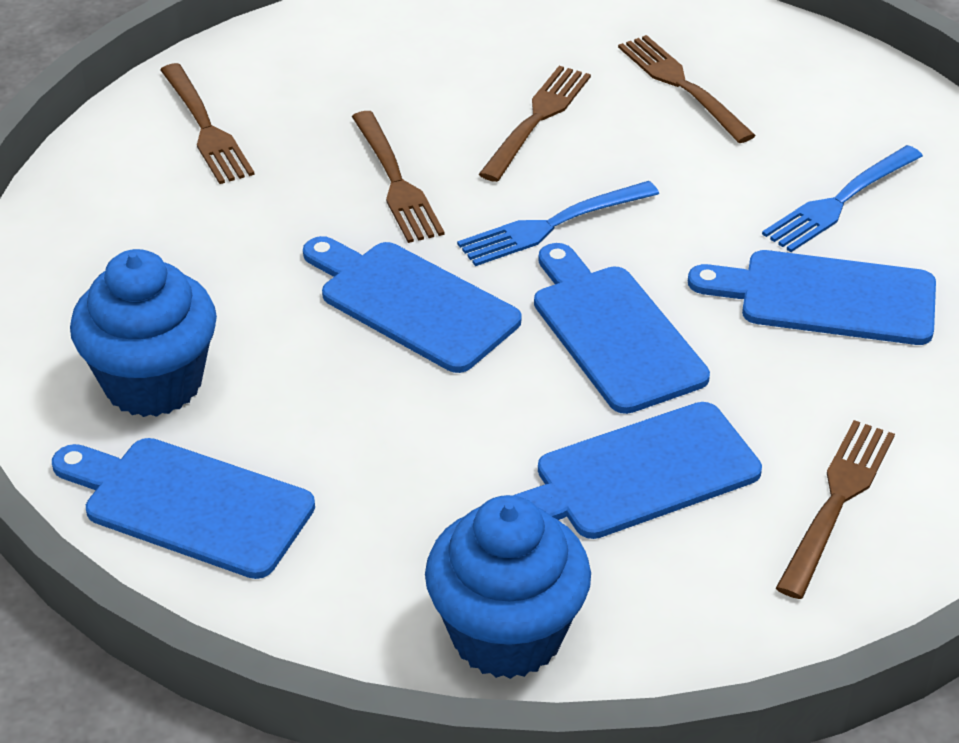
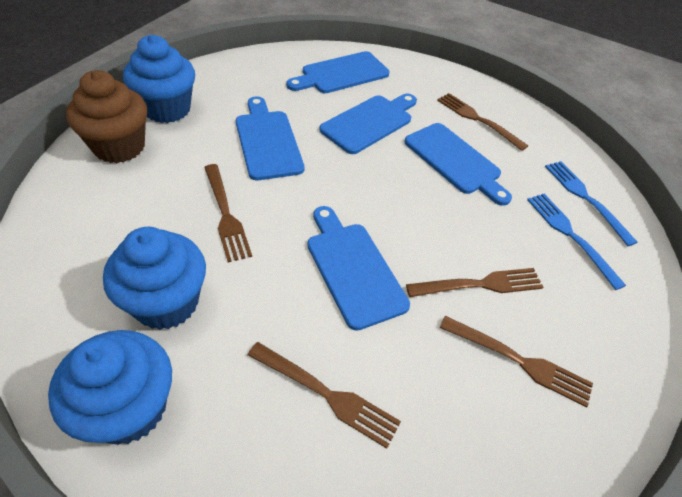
blue cupcake: 2 -> 3
brown cupcake: 0 -> 1

